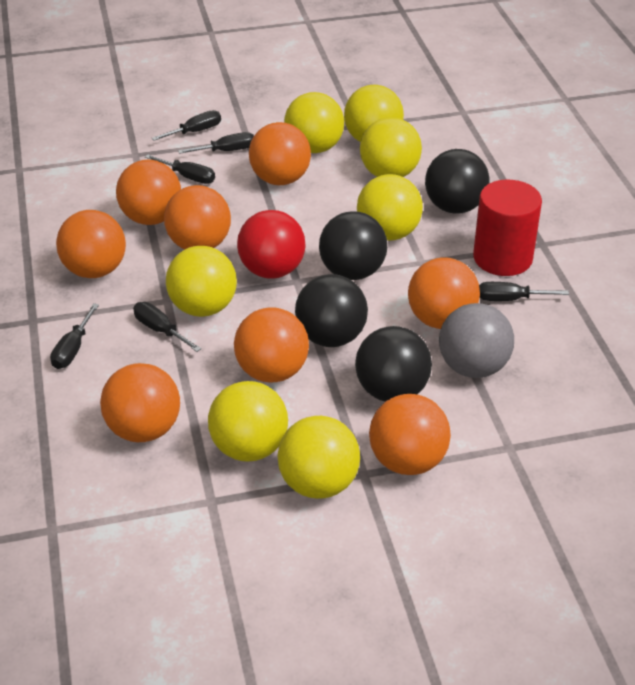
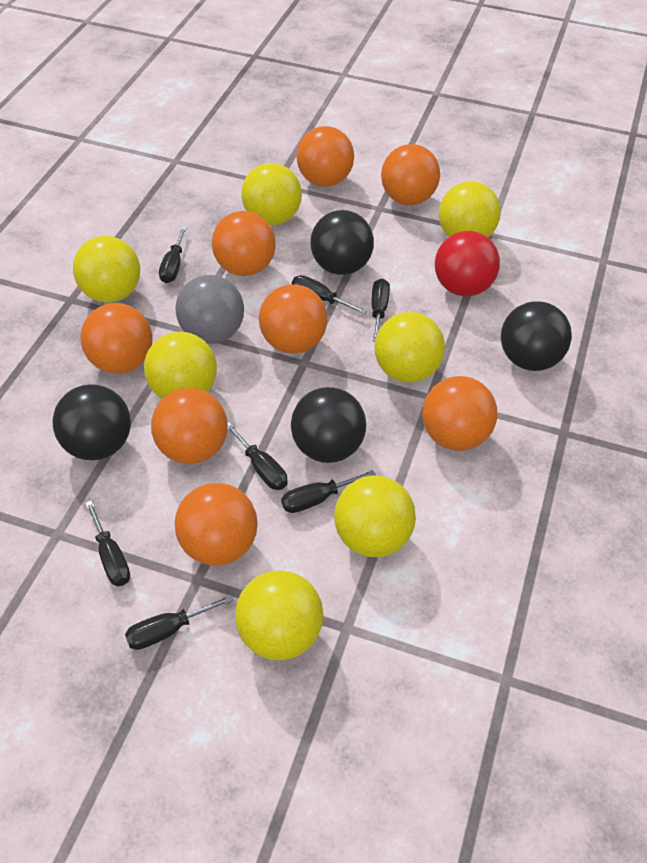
black screwdriver: 6 -> 7
red cylinder: 1 -> 0

